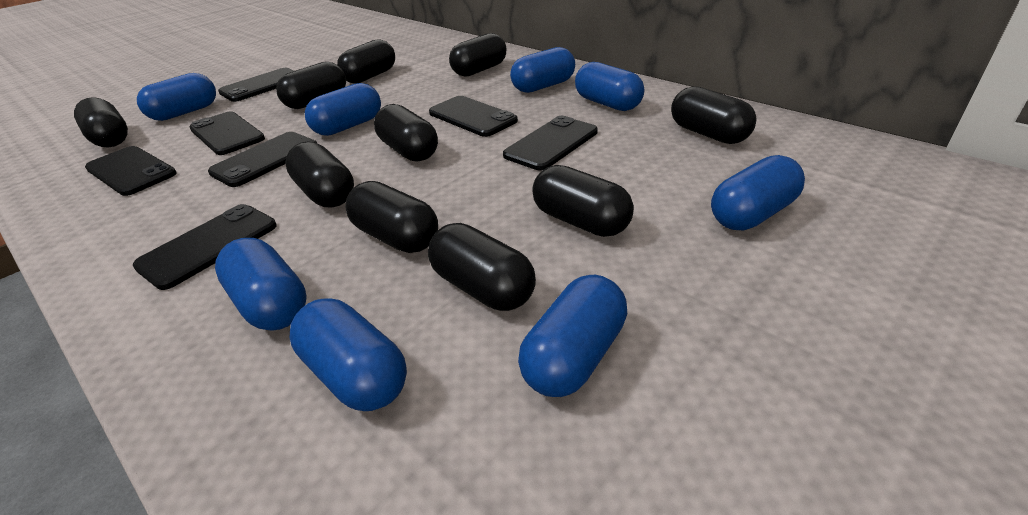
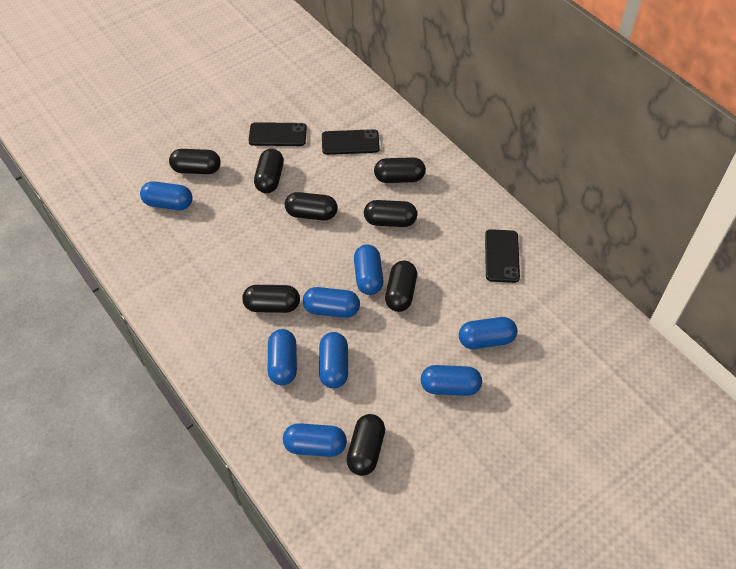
black capsule: 10 -> 8
black phone: 7 -> 3

